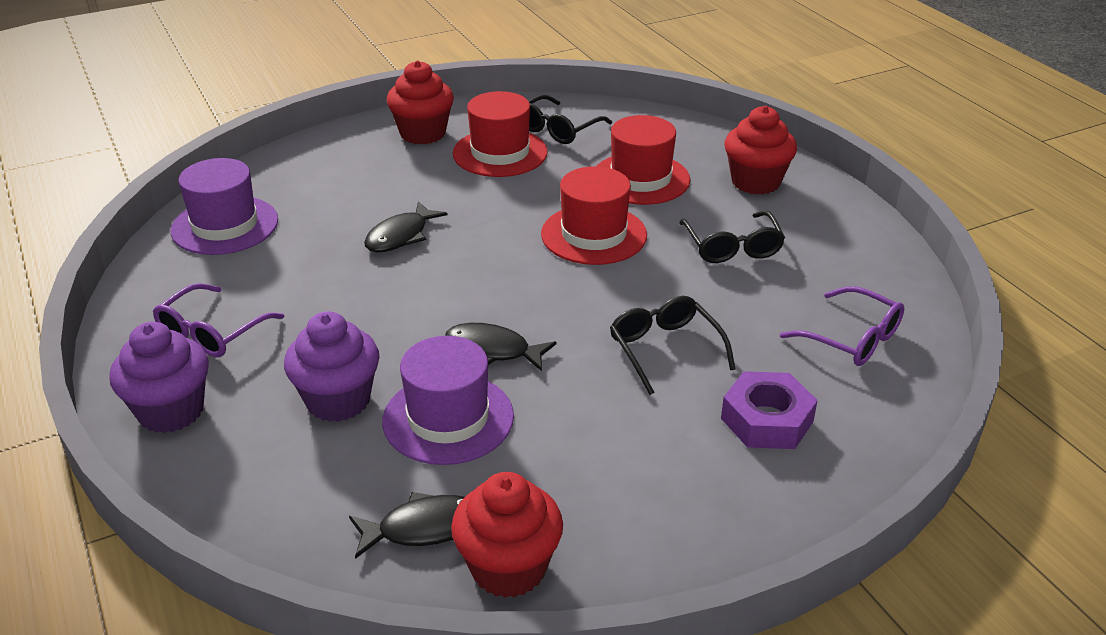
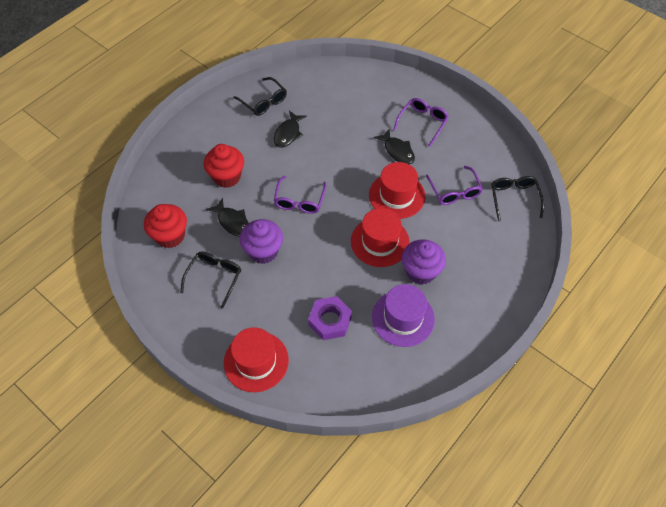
purple glasses: 2 -> 3
purple hat: 2 -> 1
red cupcake: 3 -> 2

